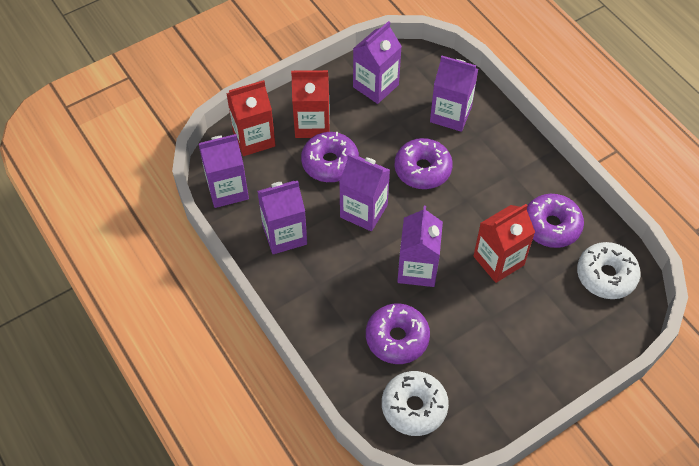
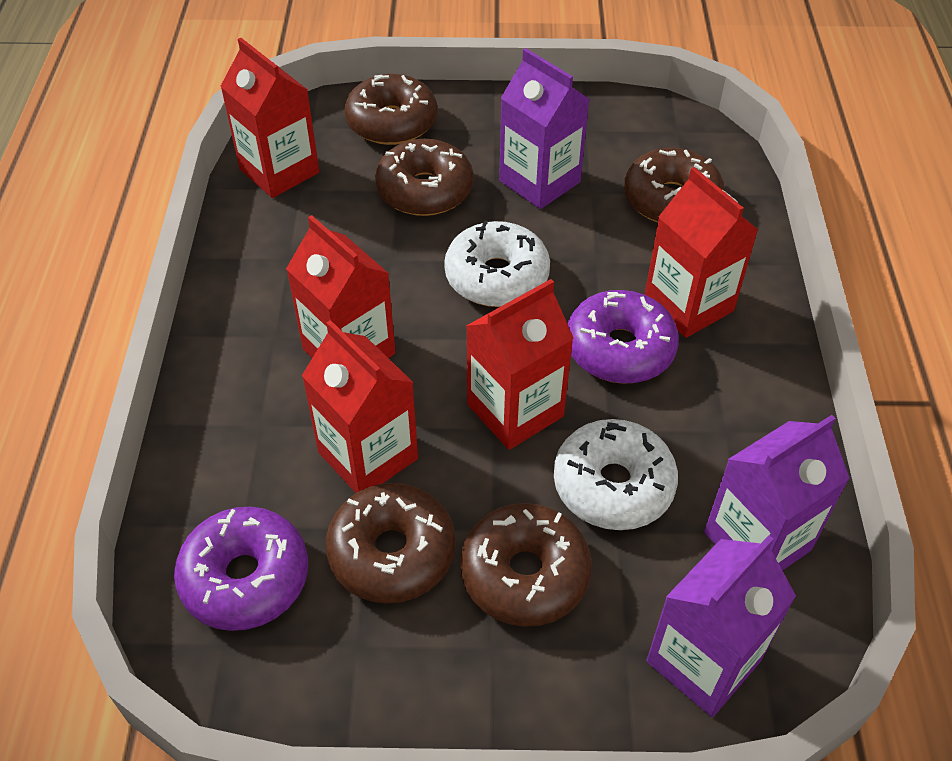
brown donut: 0 -> 5
purple carton: 6 -> 3
purple donut: 4 -> 2
red carton: 3 -> 5

